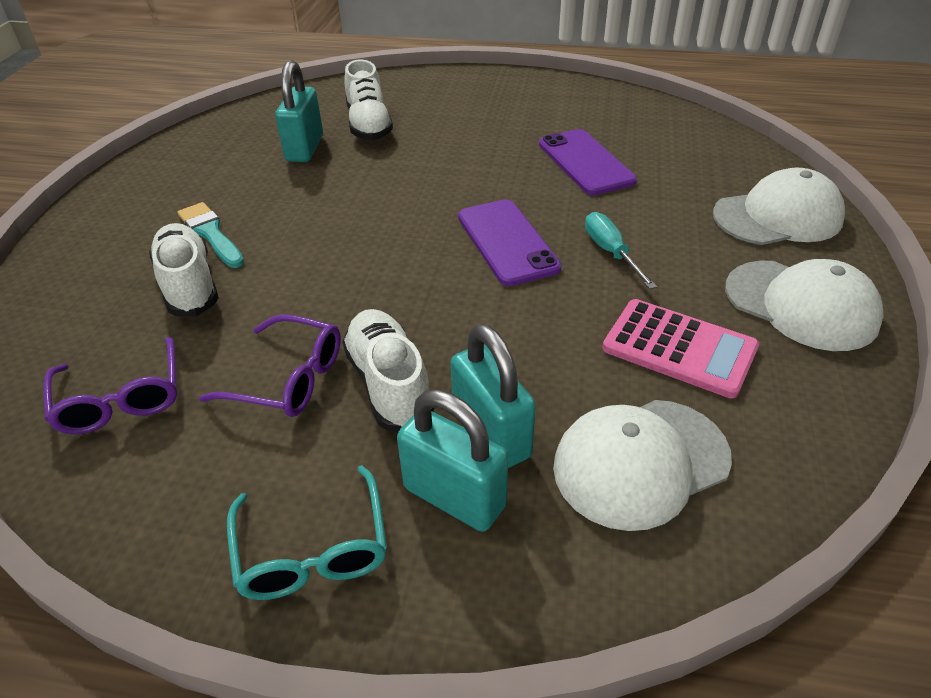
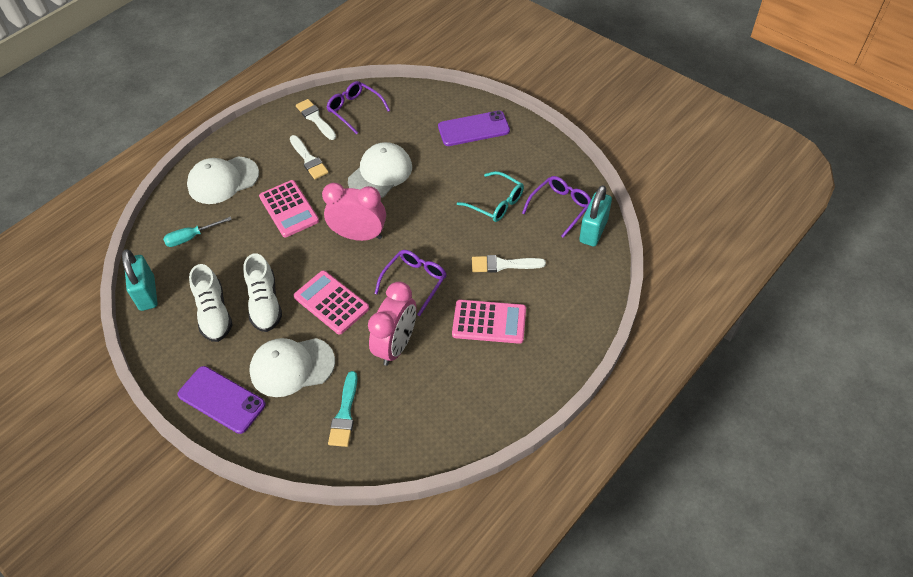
pink calculator: 1 -> 3
pink clock: 0 -> 2
purple glasses: 2 -> 3
turquoise padlock: 3 -> 2
white brush: 0 -> 3
white shoe: 3 -> 2

